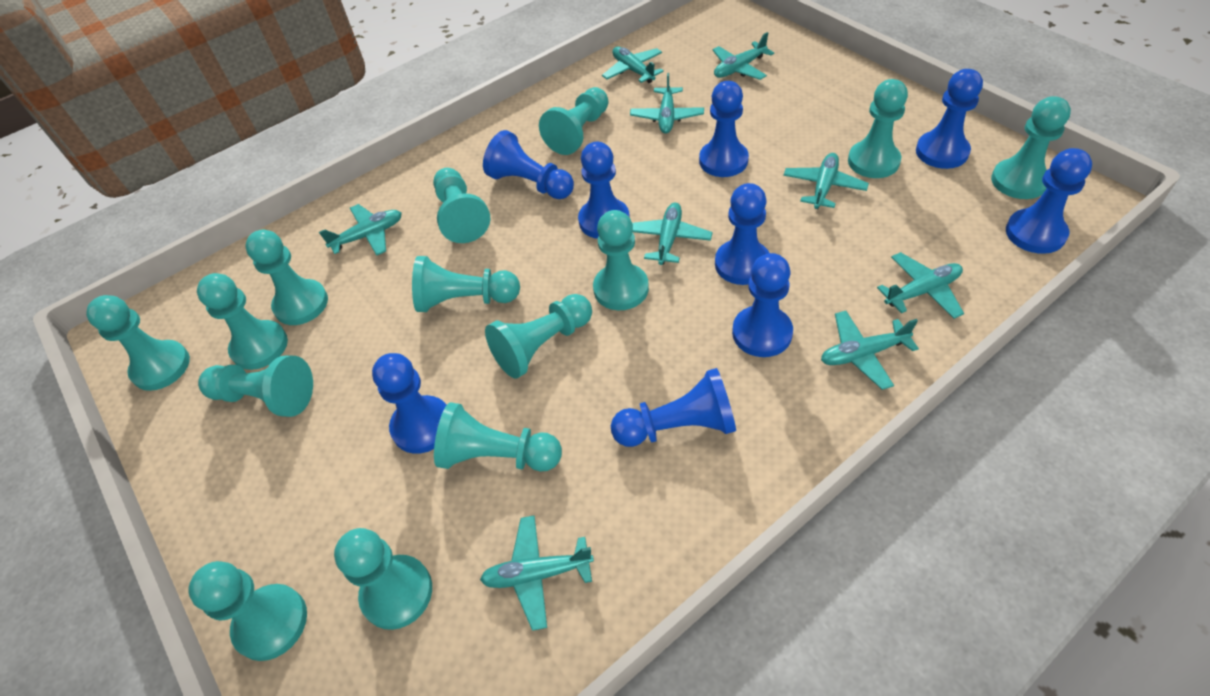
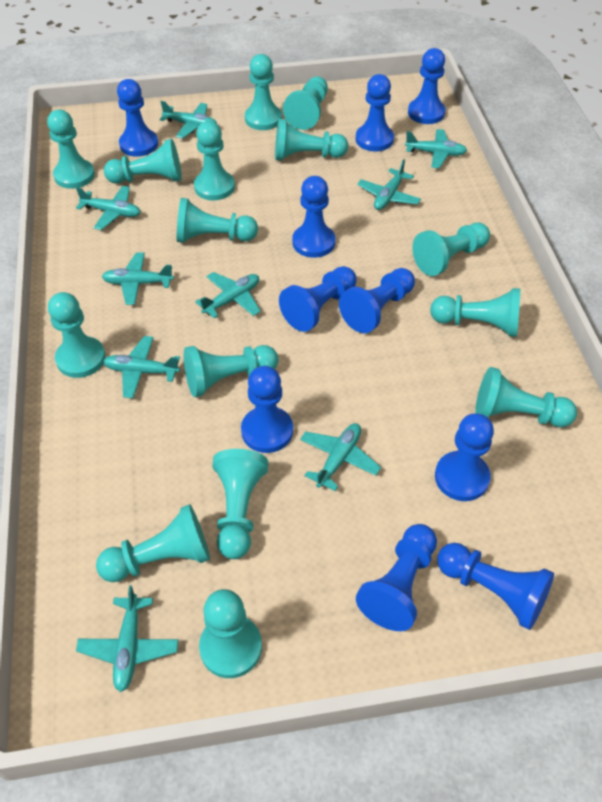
blue pawn: 9 -> 10
turquoise pawn: 14 -> 15

